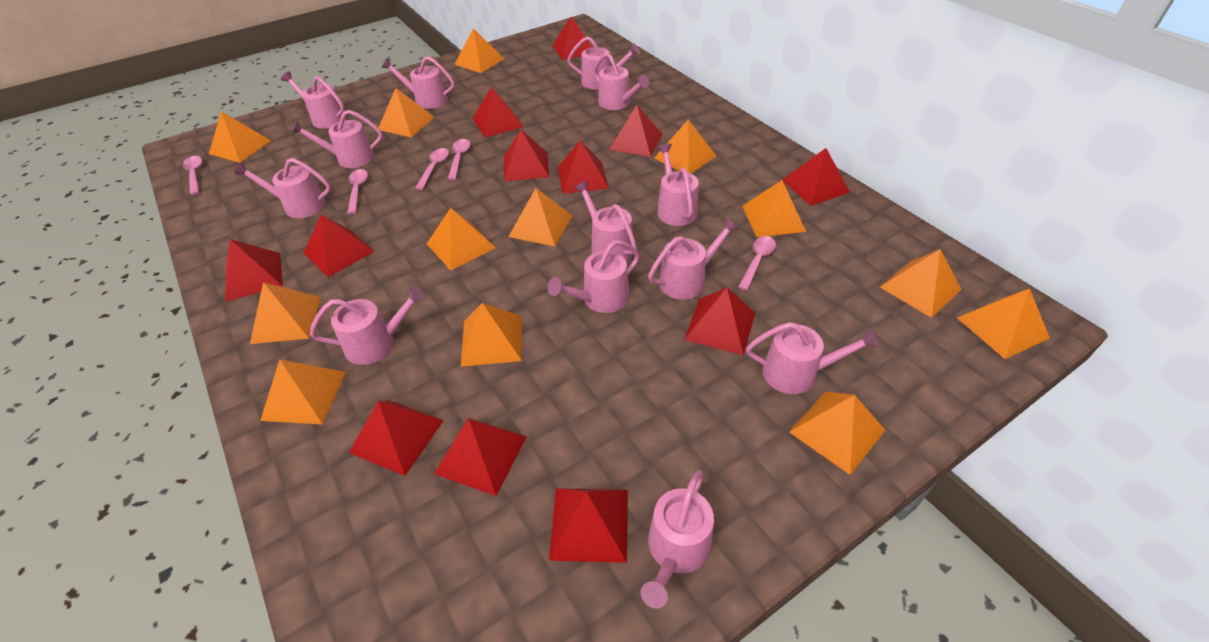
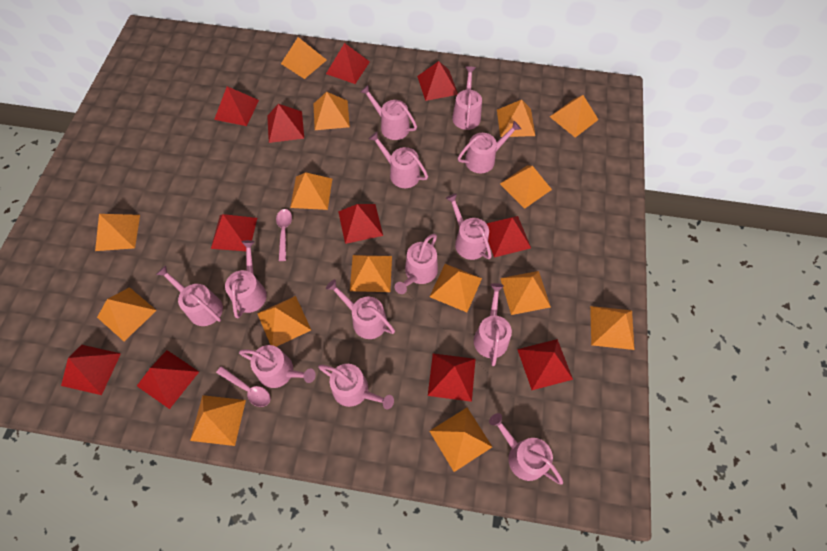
orange pyramid: 13 -> 15
pink spoon: 5 -> 2
red pyramid: 12 -> 11

